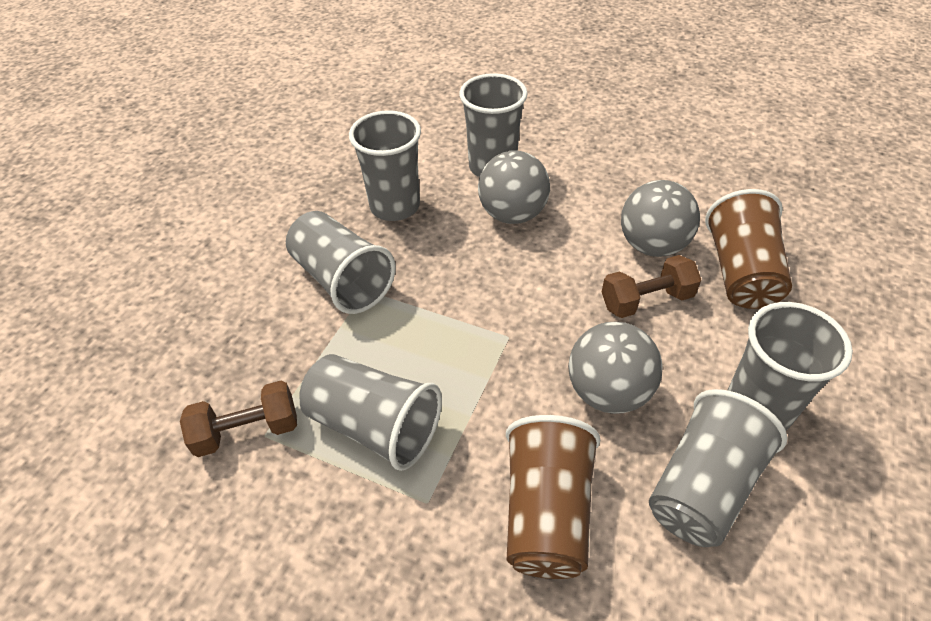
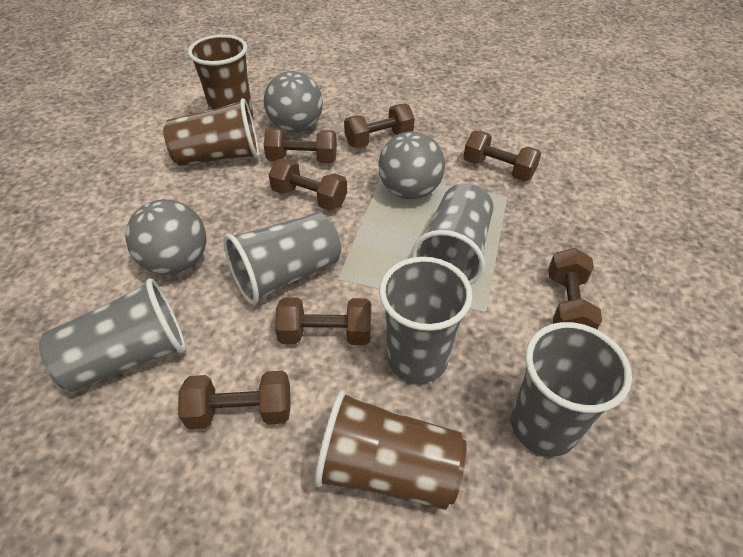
brown cup: 2 -> 3
brown dumbbell: 2 -> 7
grey cup: 6 -> 5

